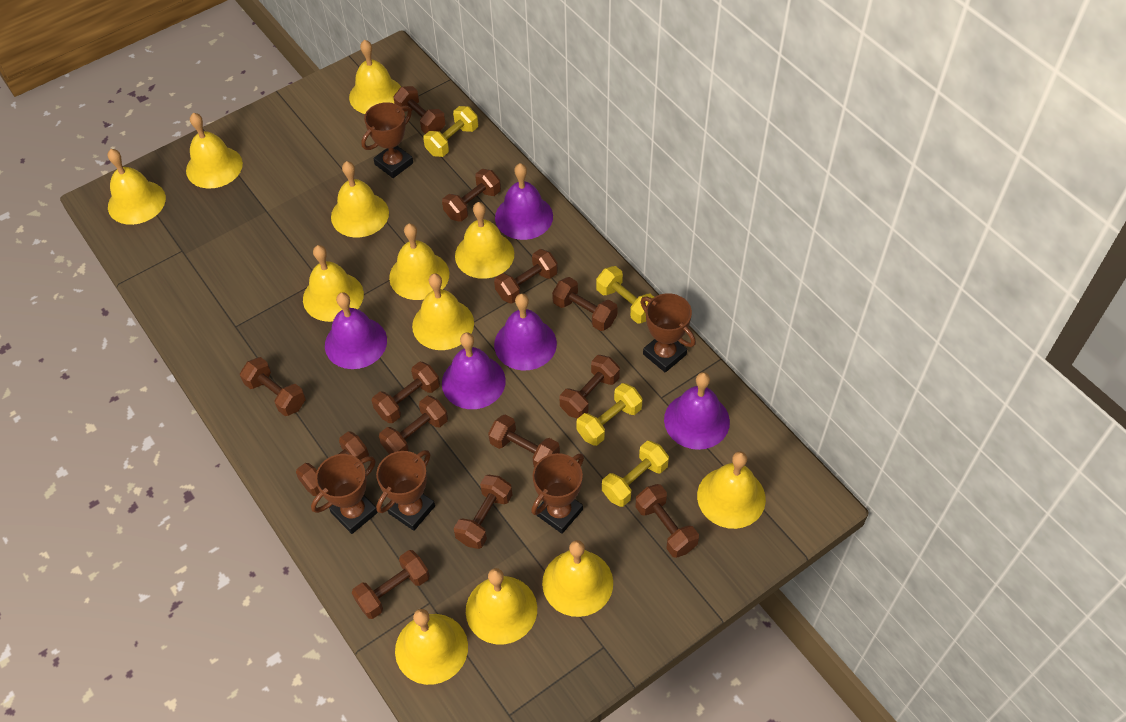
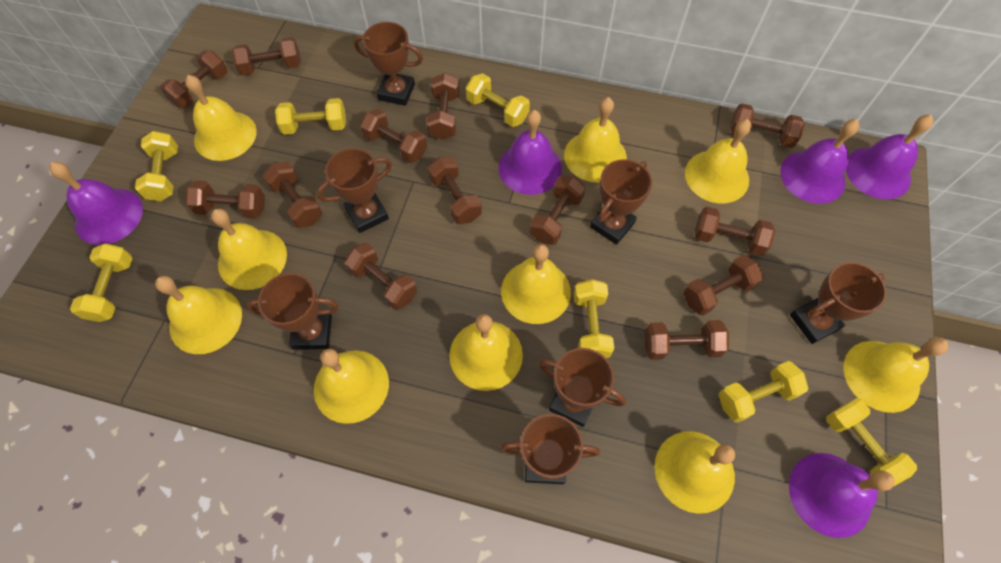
brown trophy: 5 -> 7
yellow bell: 12 -> 10
yellow dumbbell: 4 -> 7

